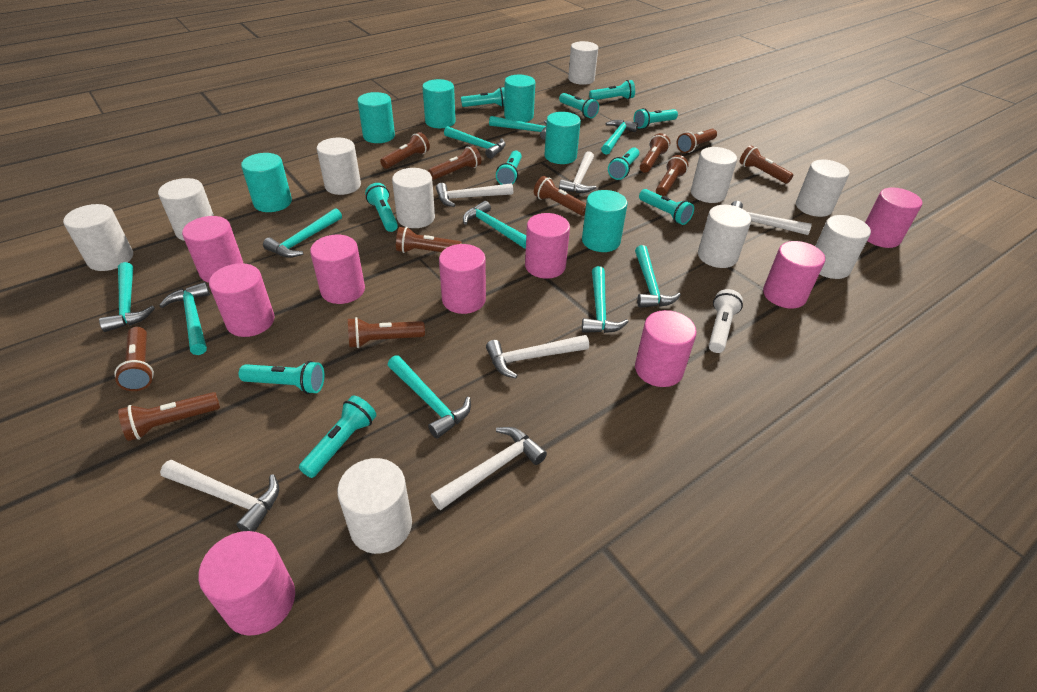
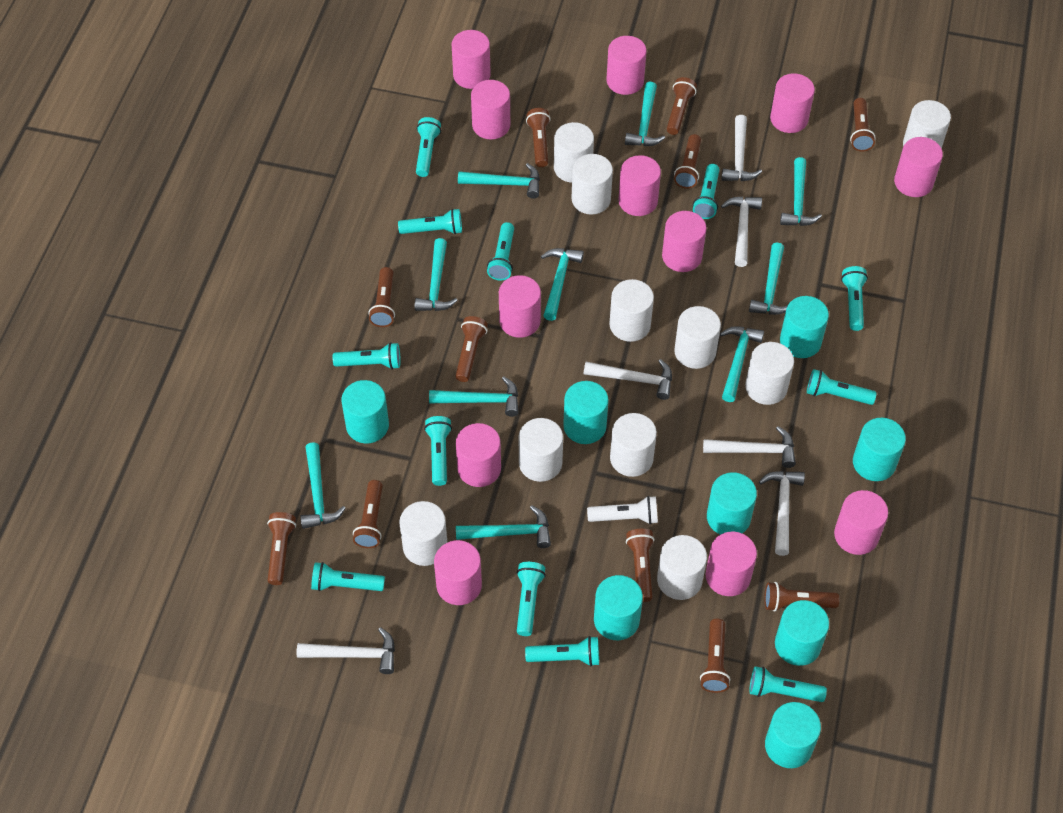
pink cylinder: 9 -> 12
turquoise cylinder: 6 -> 8
turquoise flashlight: 10 -> 12

